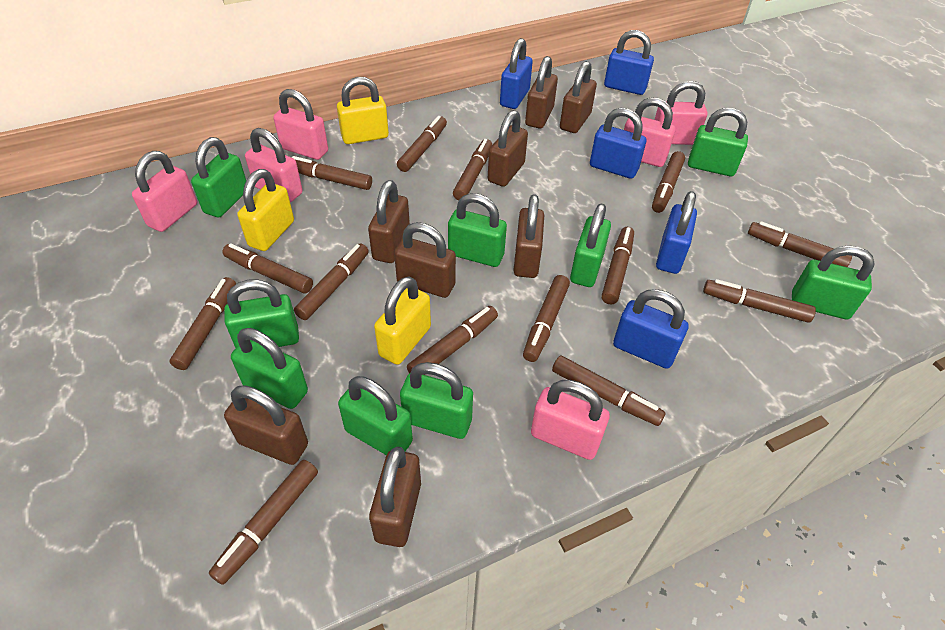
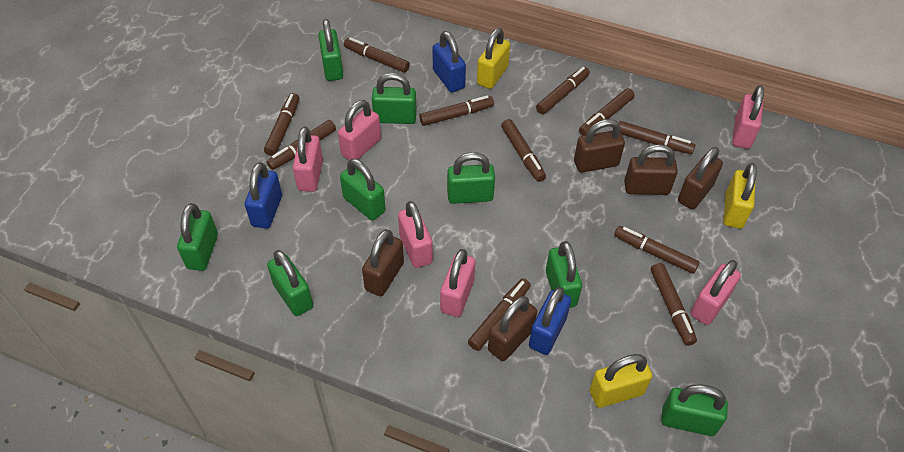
blue padlock: 5 -> 3
brown marker: 14 -> 11
brown padlock: 8 -> 5
green padlock: 9 -> 8

